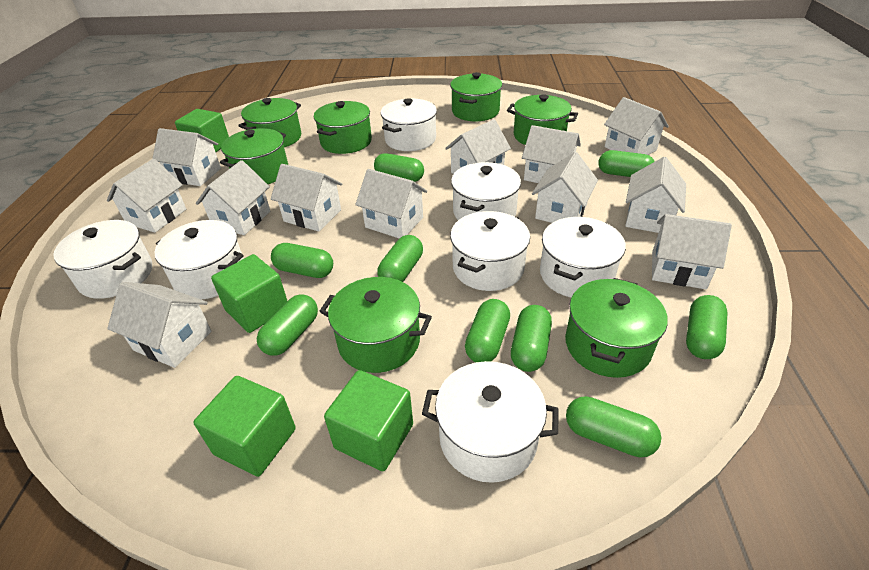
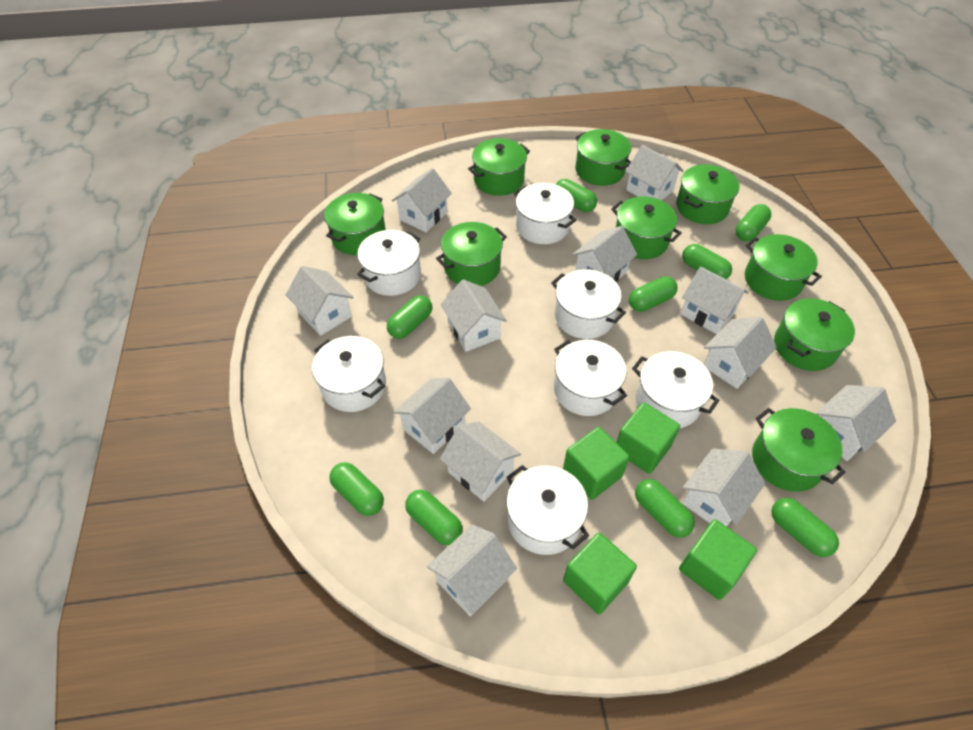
green pot: 7 -> 9

